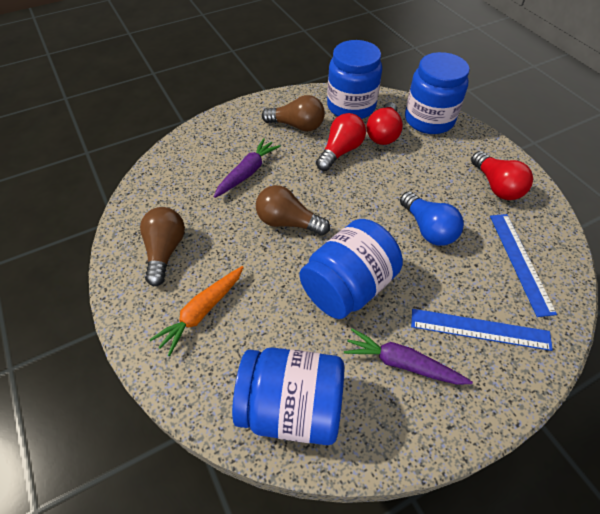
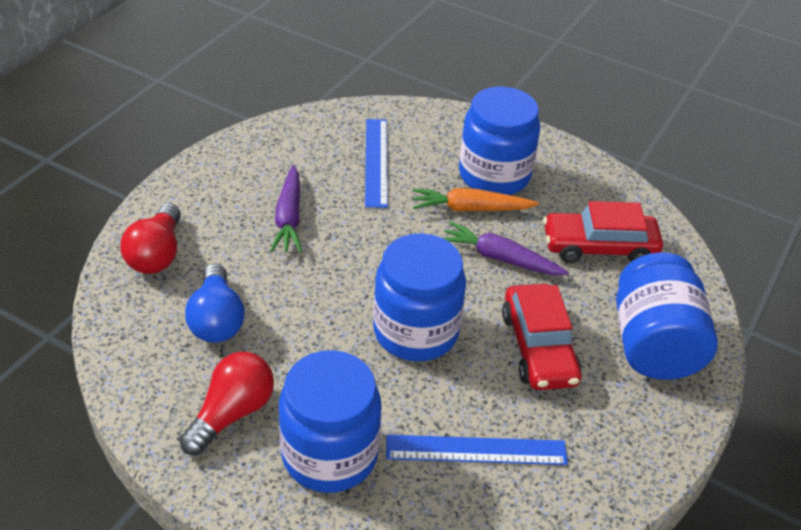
brown light bulb: 3 -> 0
red car: 0 -> 2
red light bulb: 3 -> 2

